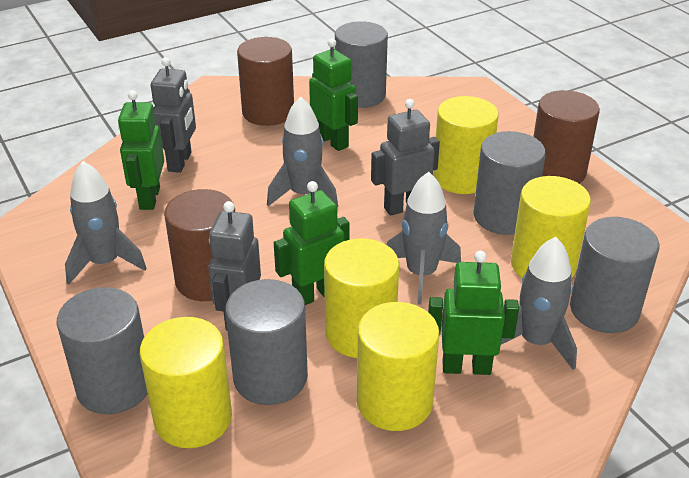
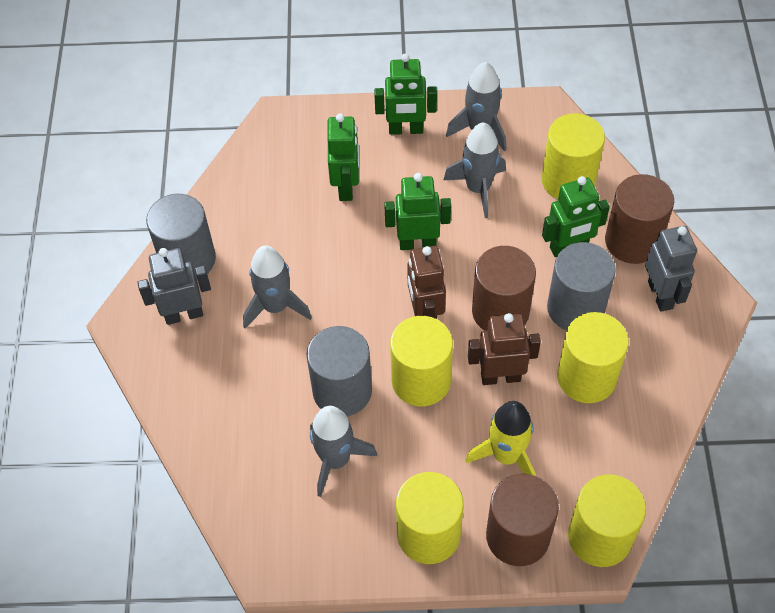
brown robot: 0 -> 2
grey cylinder: 5 -> 3
grey robot: 3 -> 2
yellow rocket: 0 -> 1

